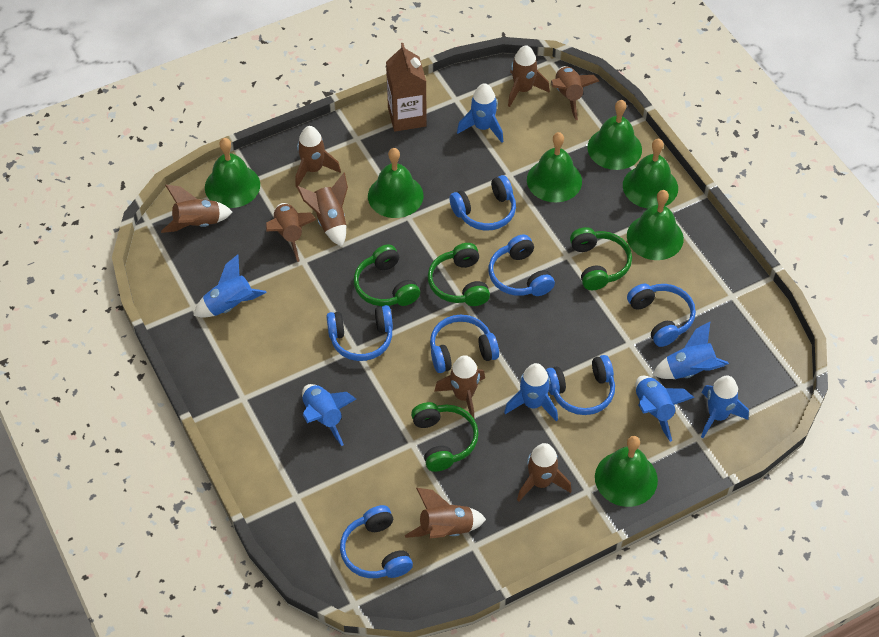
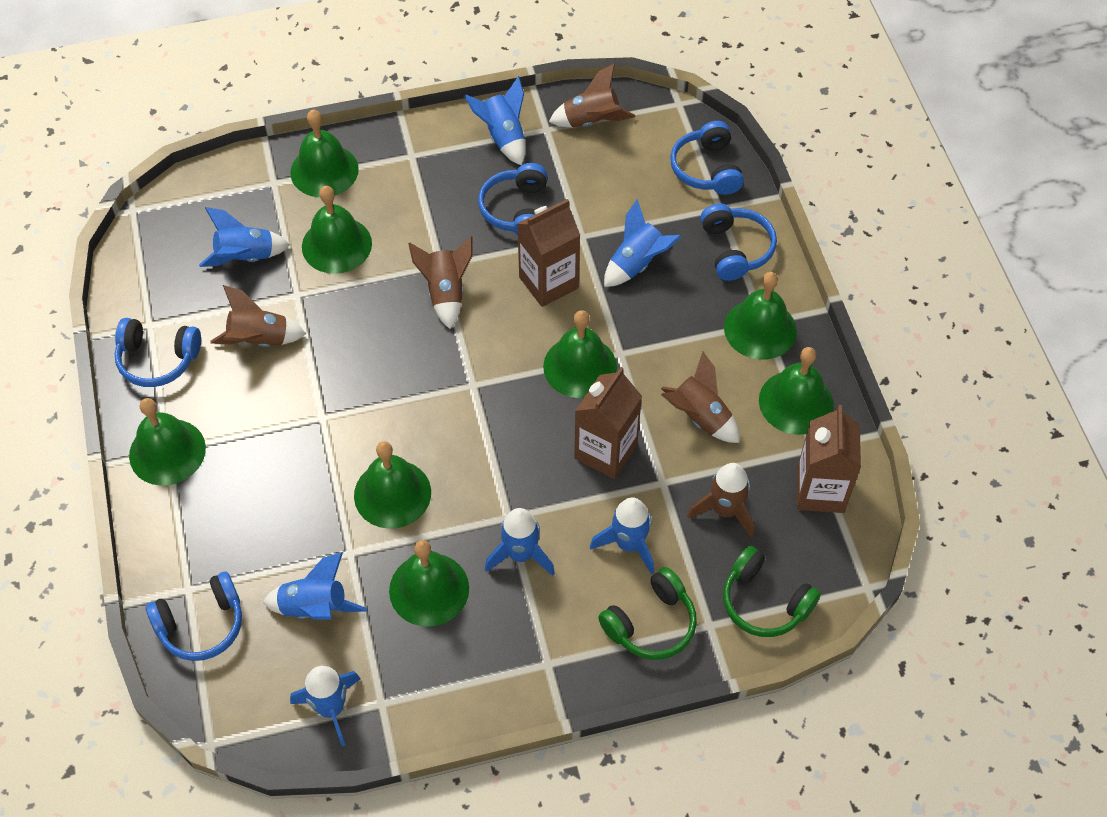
blue headphones: 7 -> 5
brown carton: 1 -> 3
brown rocket: 9 -> 5
green bell: 7 -> 8
green headphones: 4 -> 2

